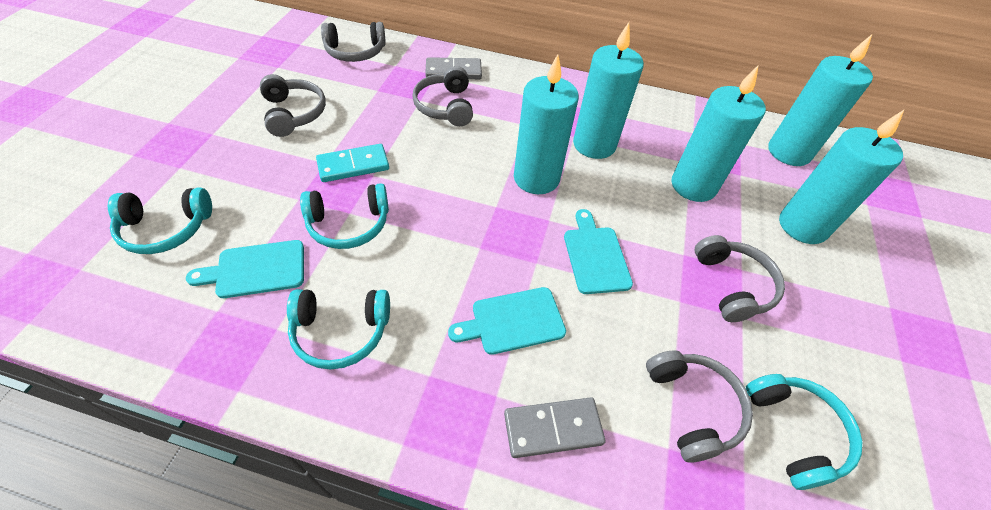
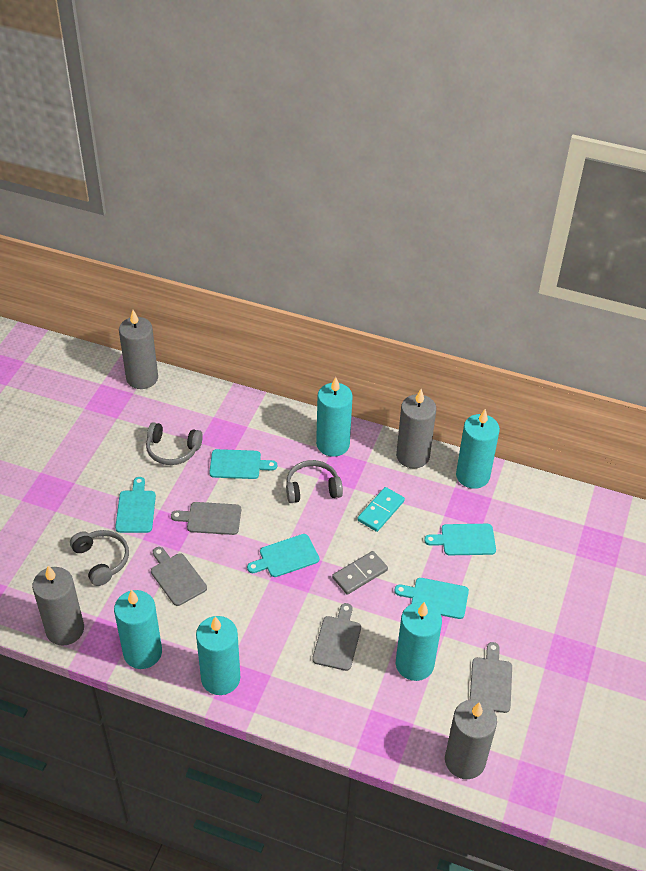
grey candle: 0 -> 4
grey cutting board: 0 -> 4
grey domino: 2 -> 1
grey headphones: 5 -> 3
turquoise cutting board: 3 -> 5
turquoise headphones: 4 -> 0

